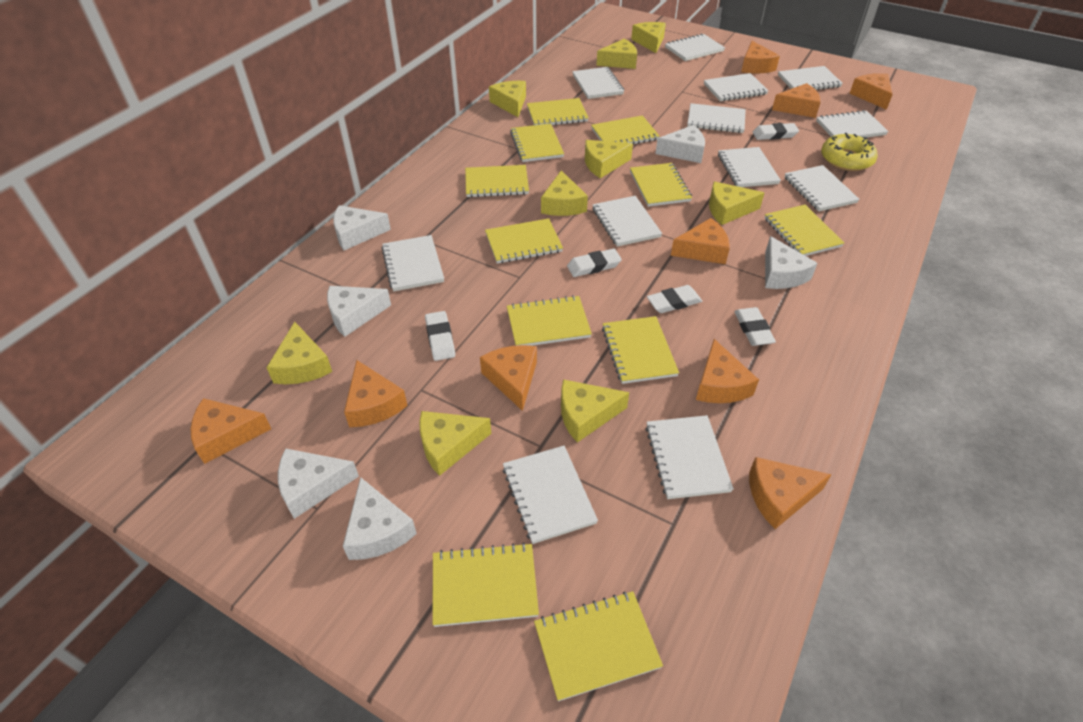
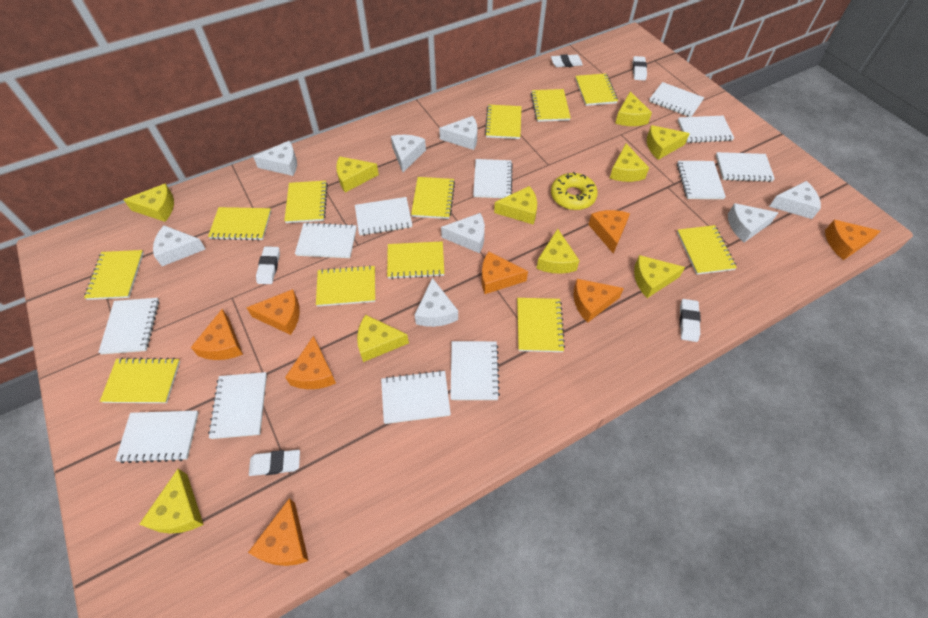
orange cheese: 9 -> 8
white cheese: 6 -> 8
yellow cheese: 9 -> 10
yellow notebook: 11 -> 12

